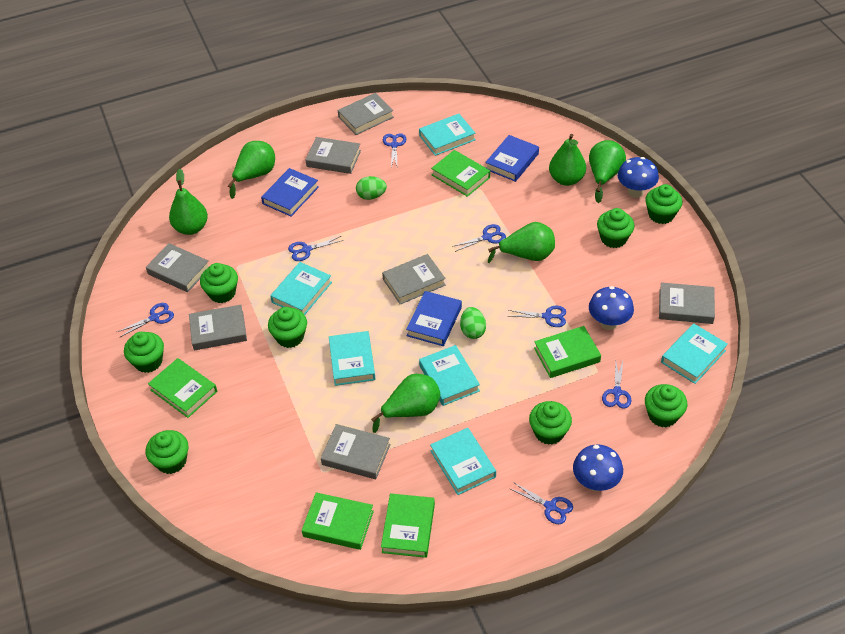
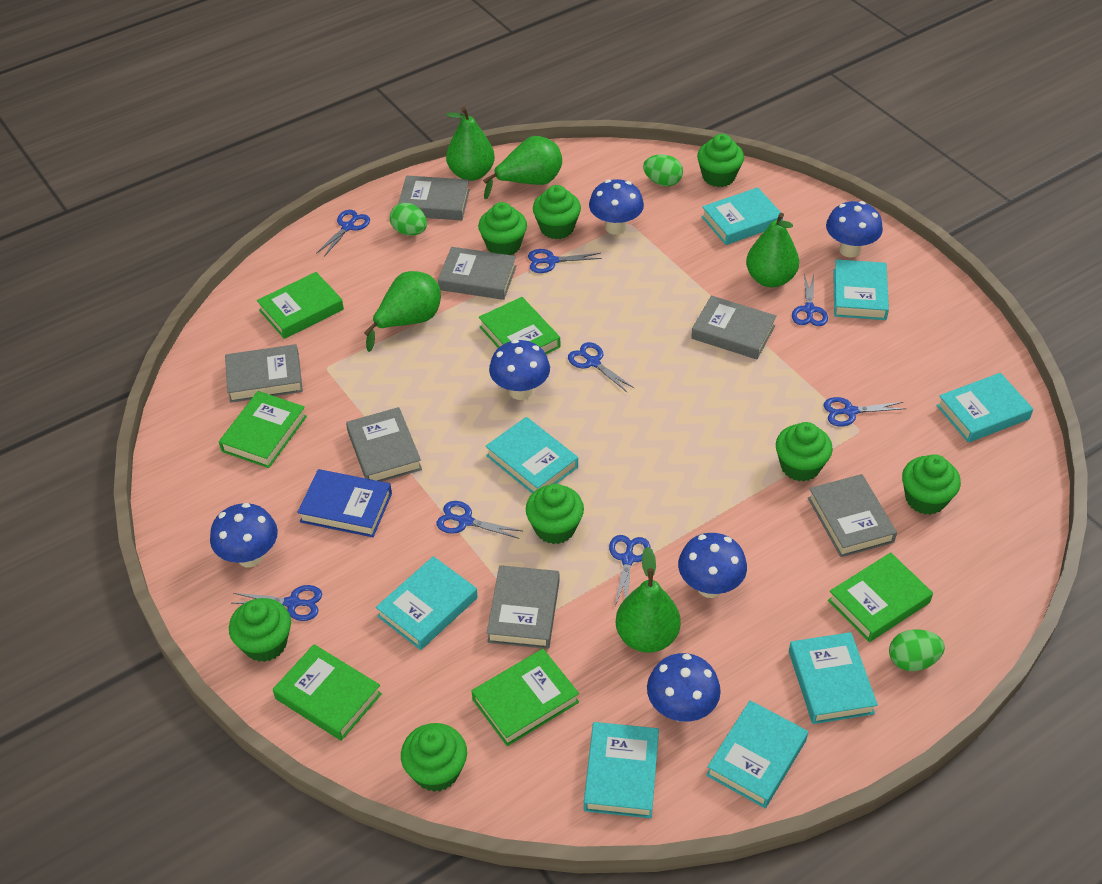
blue book: 3 -> 1
blue mushroom: 3 -> 6
blue scissors: 7 -> 8
green book: 5 -> 6
green egg: 2 -> 3
green pear: 6 -> 5
turquoise book: 6 -> 8

